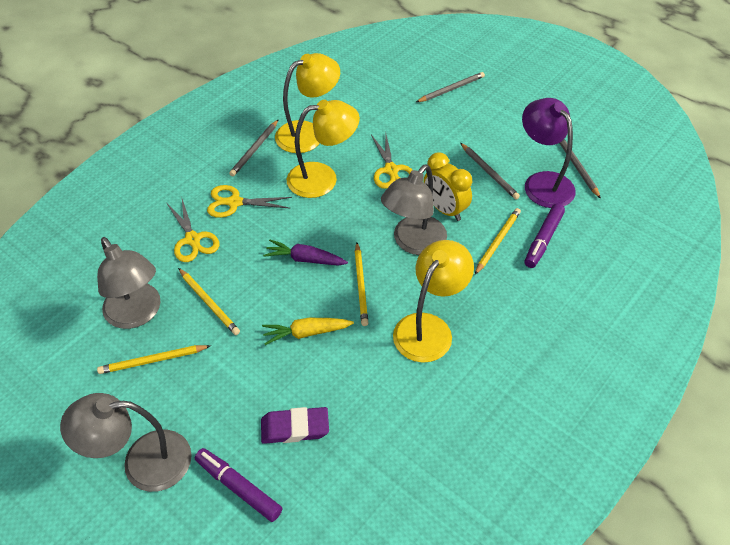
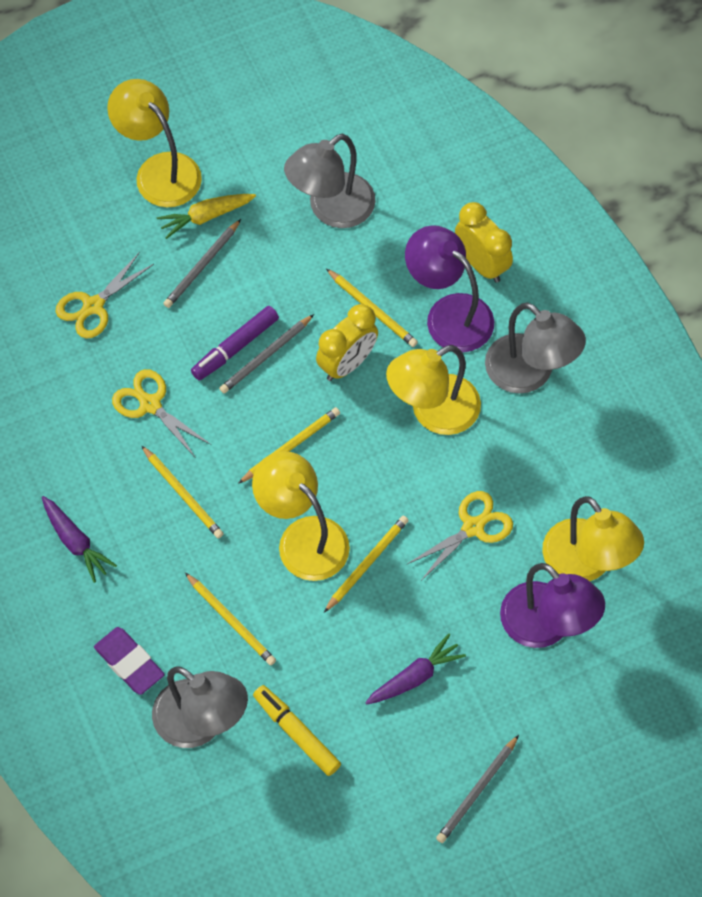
grey pencil: 4 -> 3
purple carrot: 1 -> 2
purple lamp: 1 -> 2
purple marker: 2 -> 1
yellow clock: 1 -> 2
yellow lamp: 3 -> 4
yellow marker: 0 -> 1
yellow pencil: 4 -> 5

